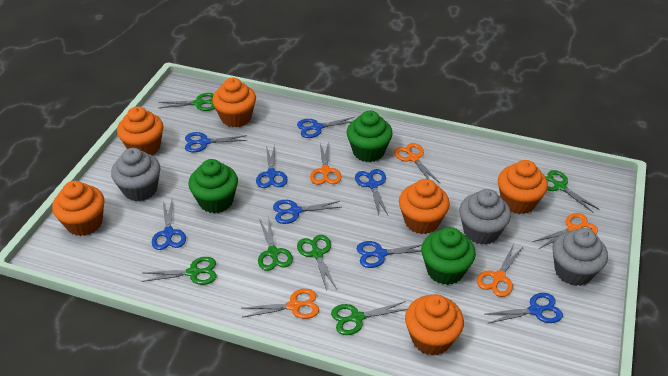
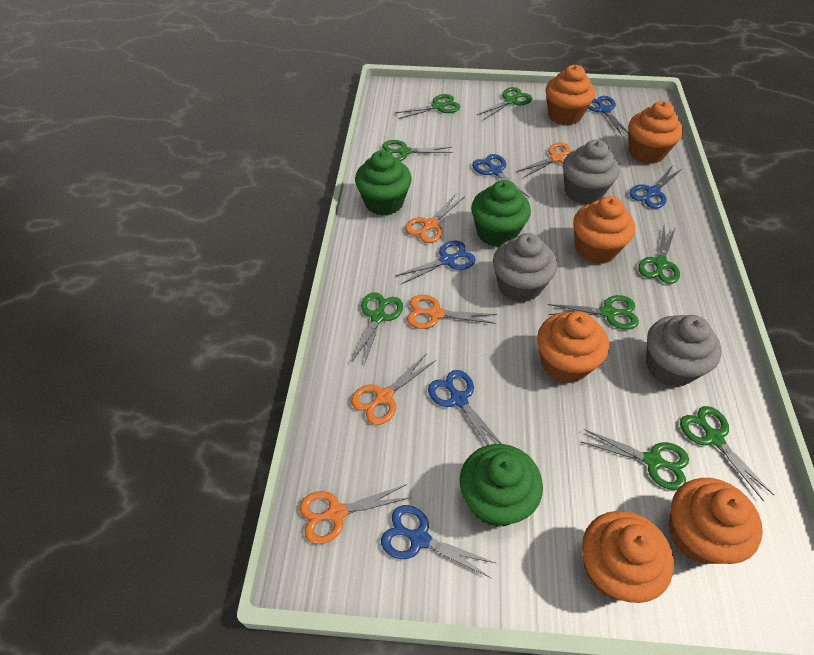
blue scissors: 8 -> 6
green scissors: 6 -> 8

